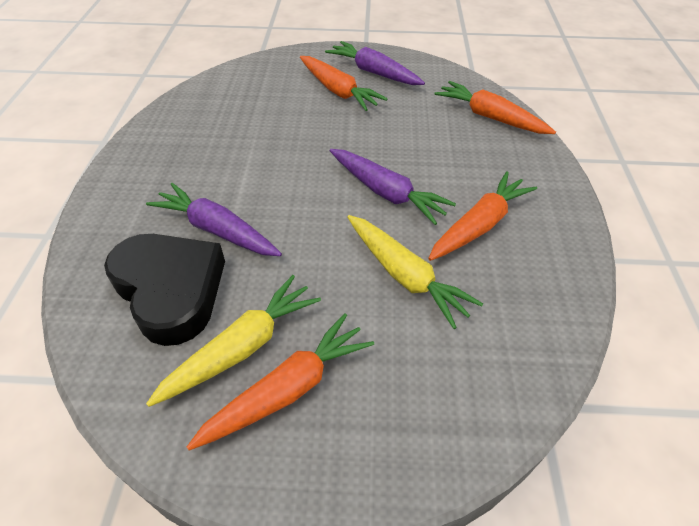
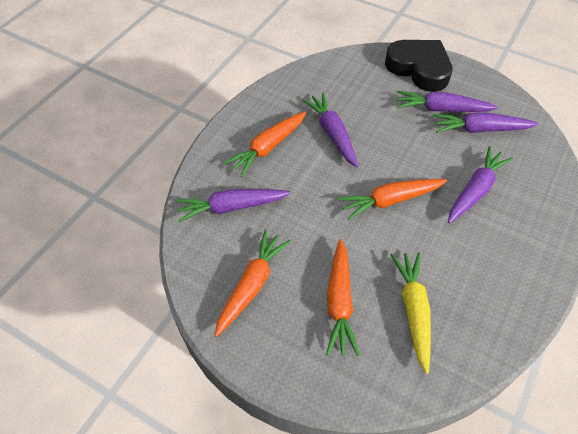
purple carrot: 3 -> 5
yellow carrot: 2 -> 1

